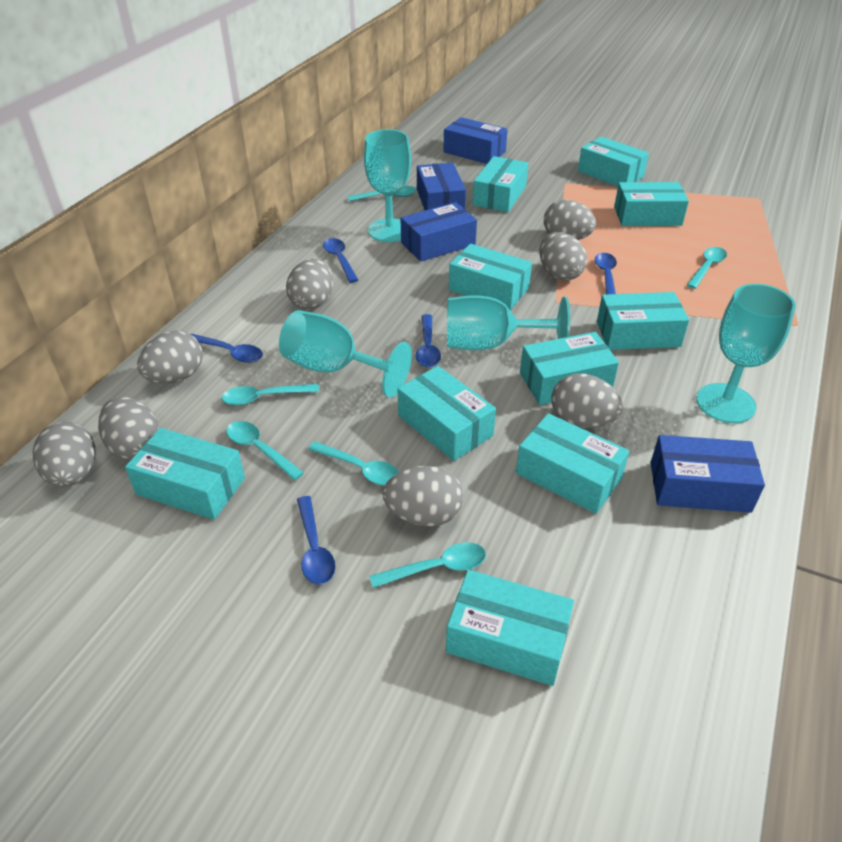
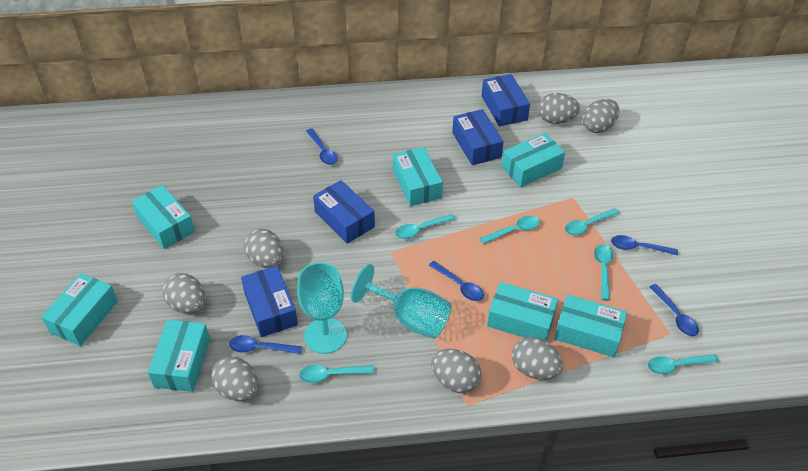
grey egg: 8 -> 7
turquoise box: 10 -> 7
turquoise goblet: 4 -> 2

